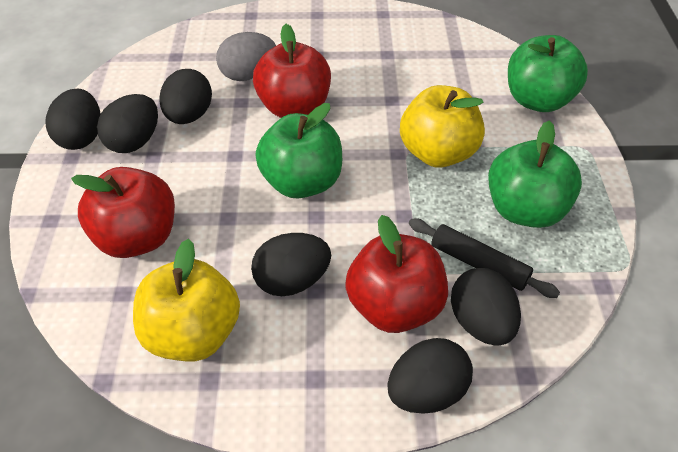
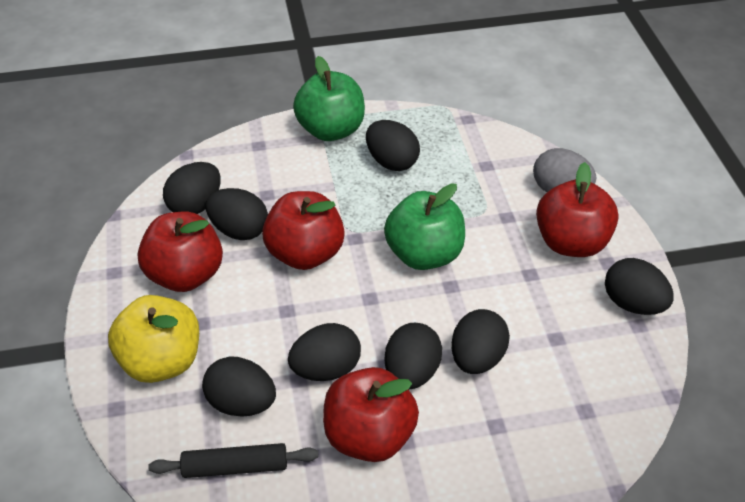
black egg: 6 -> 8
green apple: 3 -> 2
red apple: 3 -> 4
yellow apple: 2 -> 1

